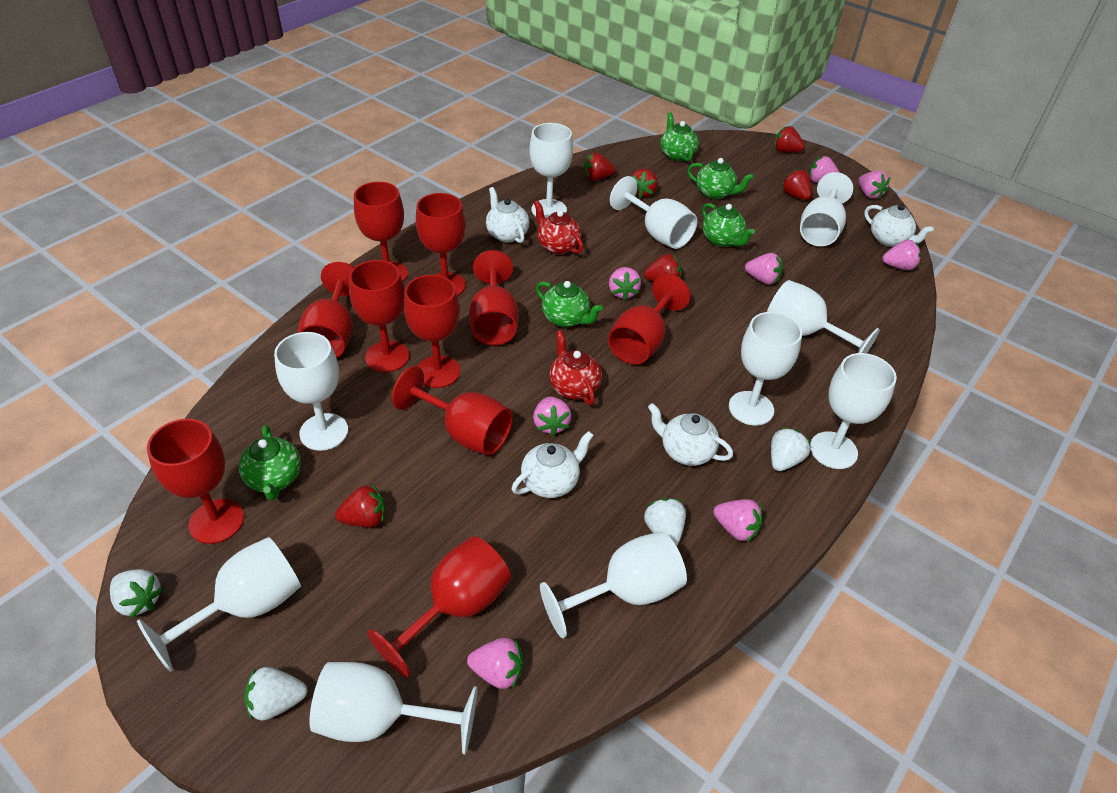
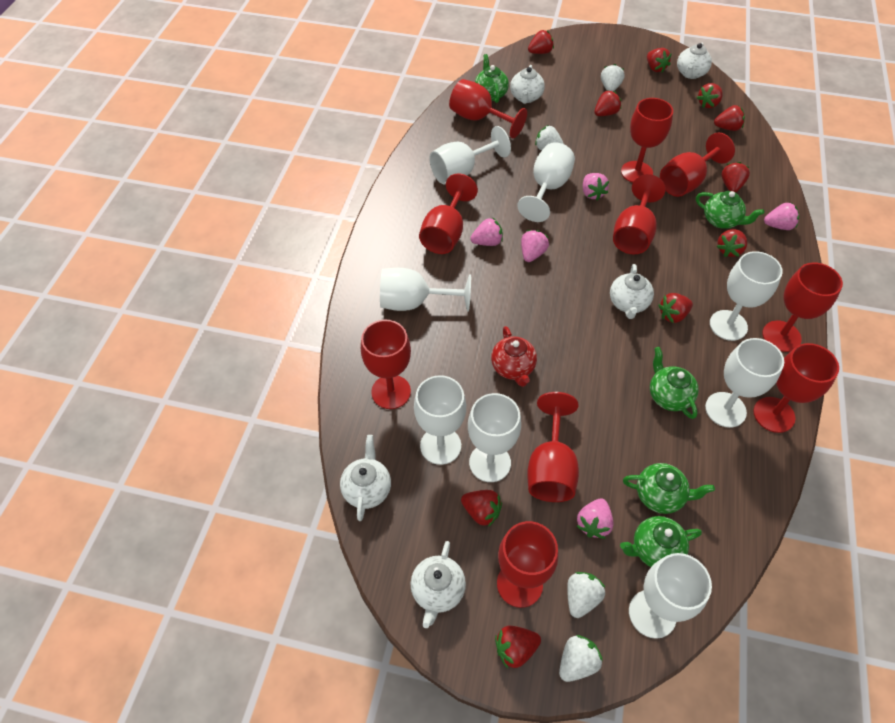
pink strawberry: 8 -> 5
red strawberry: 6 -> 10
red teapot: 2 -> 1
white goblet: 10 -> 8
white teapot: 4 -> 5

